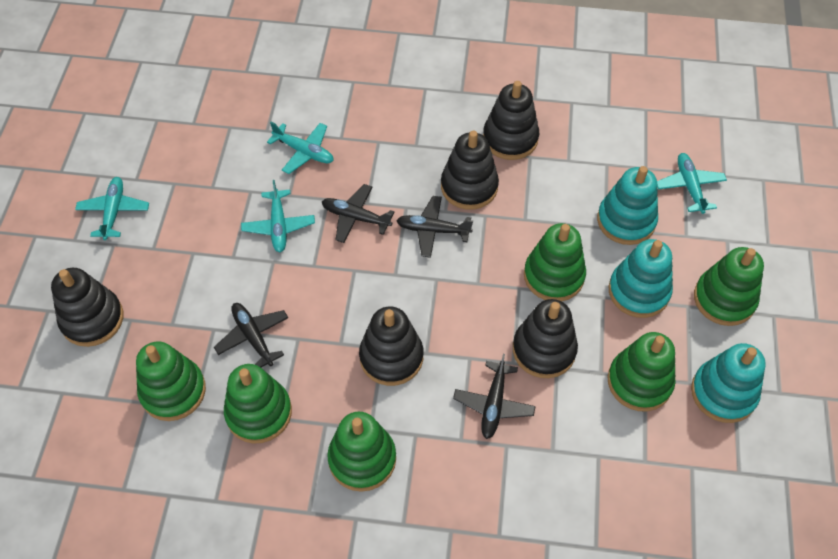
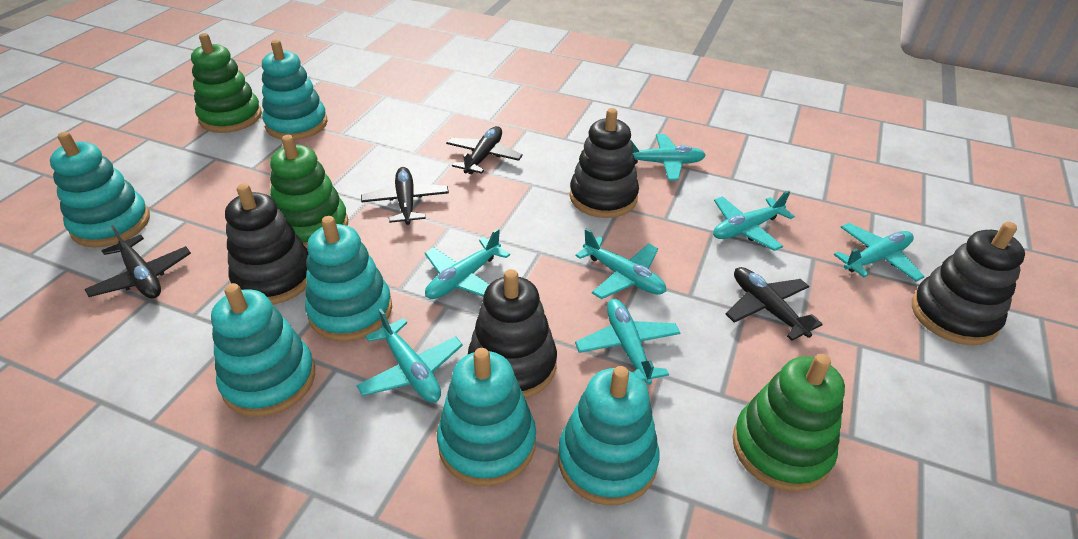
black stacking toy: 5 -> 4
green stacking toy: 6 -> 3
turquoise plane: 4 -> 7
turquoise stacking toy: 3 -> 6

